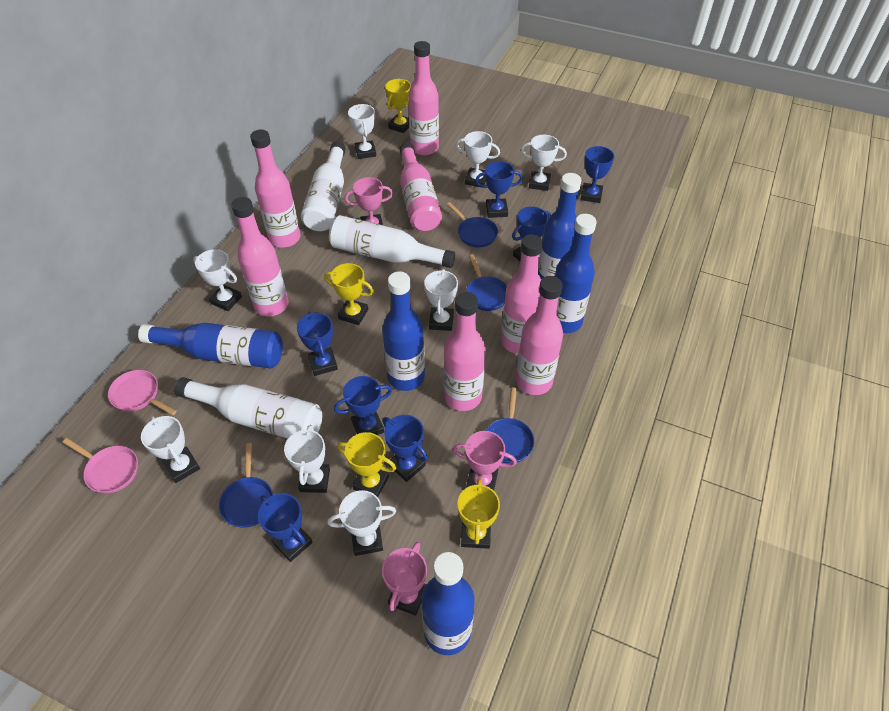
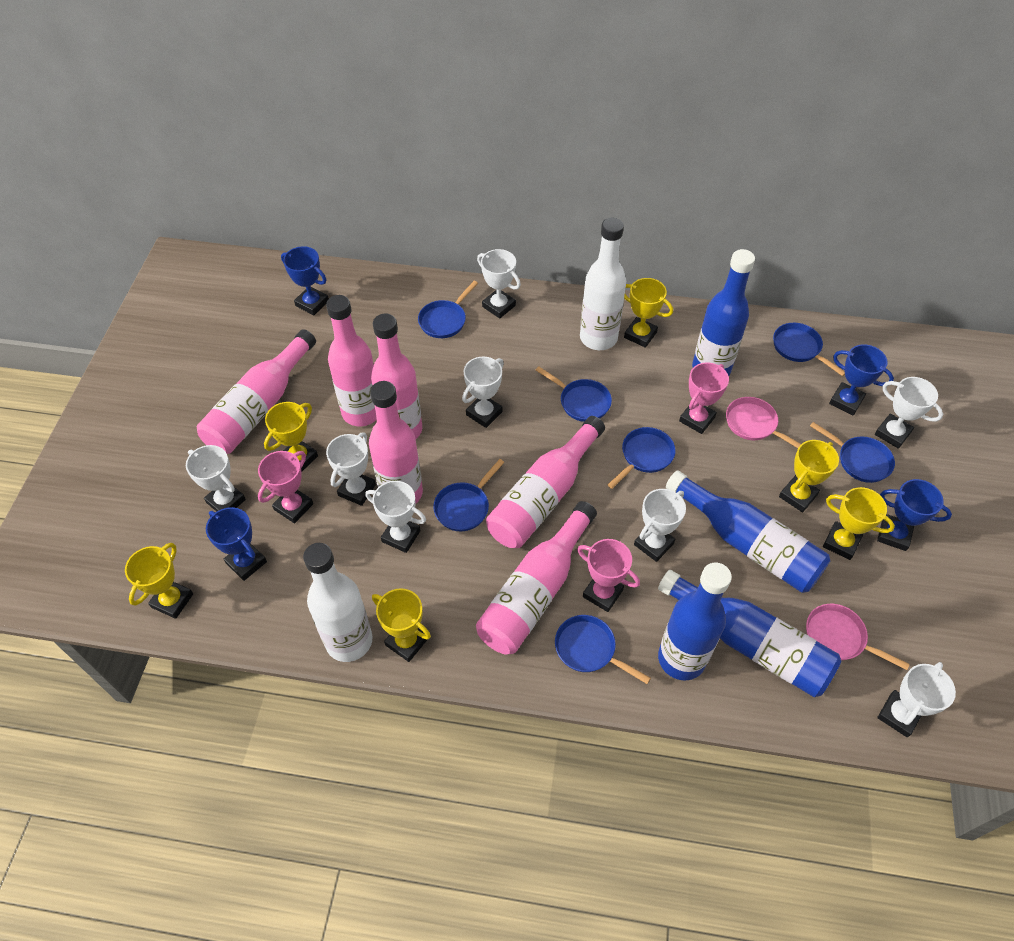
blue bottle: 5 -> 4
blue pan: 4 -> 7
blue trophy: 7 -> 4
pink bottle: 7 -> 6
white bottle: 3 -> 2
yellow trophy: 4 -> 6

